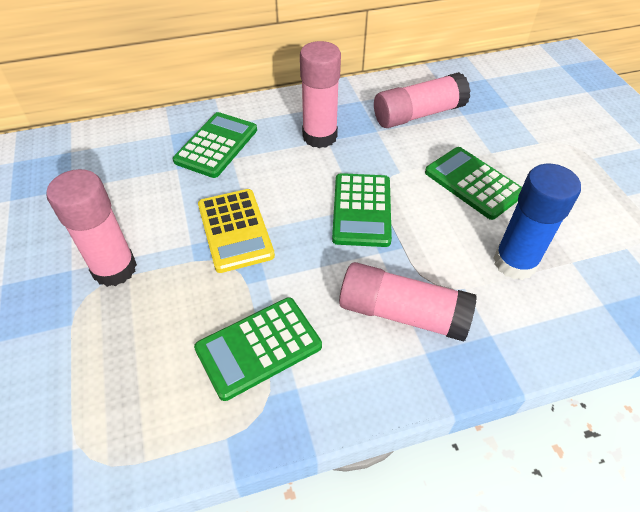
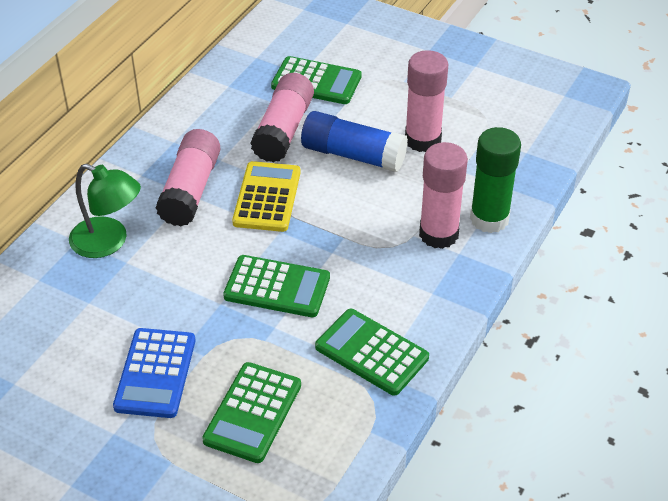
blue calculator: 0 -> 1
green glue stick: 0 -> 1
green lamp: 0 -> 1

